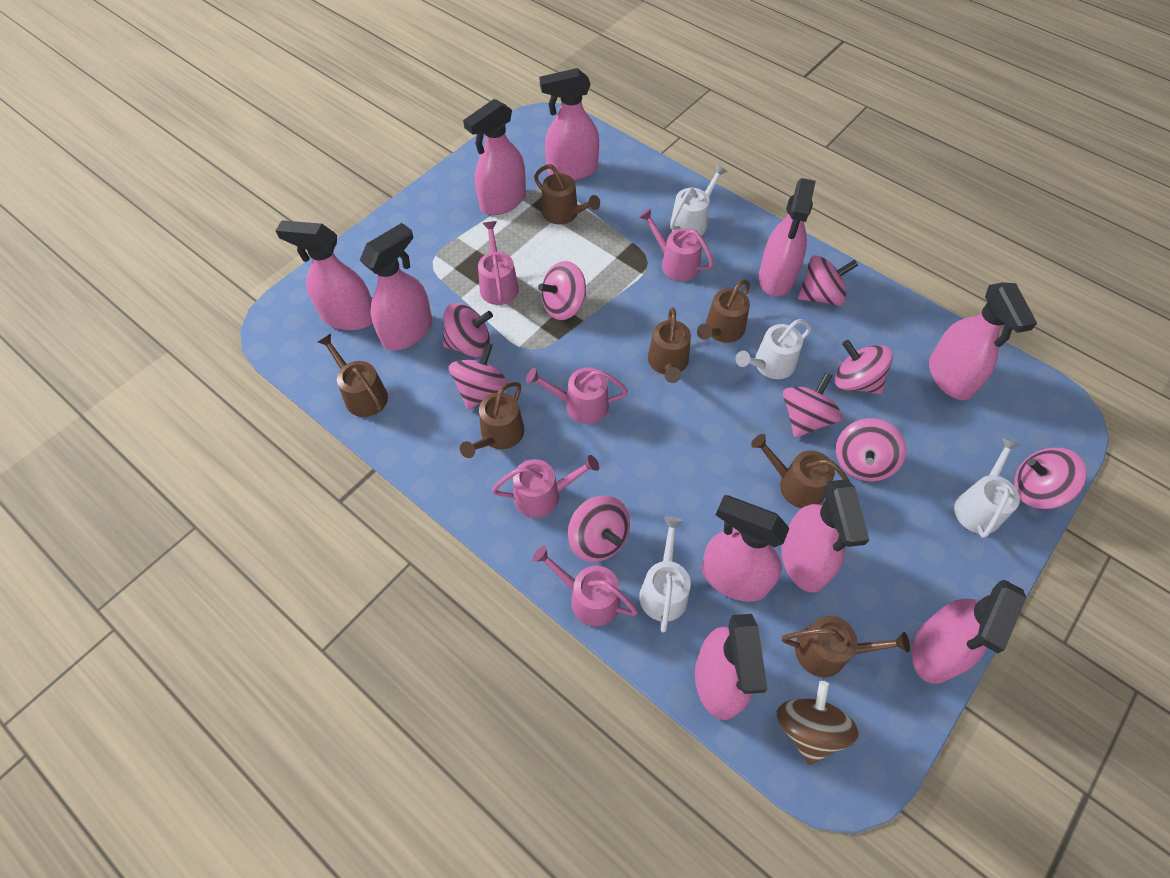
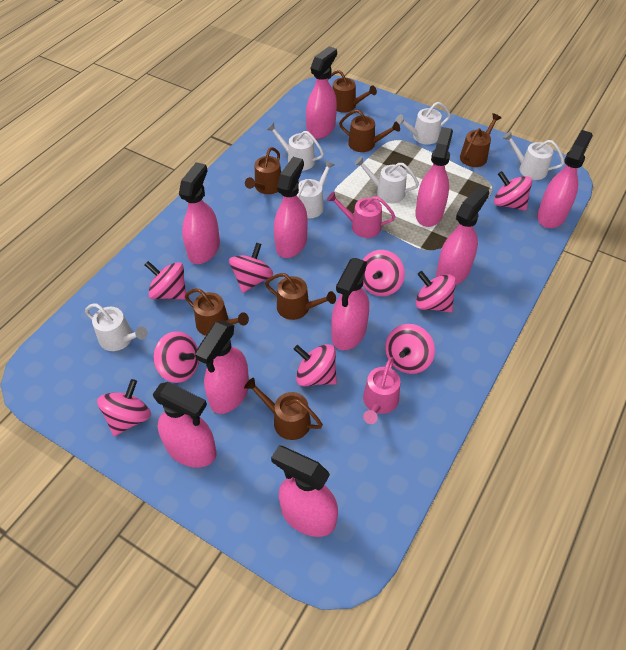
brown spinning top: 1 -> 0
pink watering can: 5 -> 2
white watering can: 4 -> 6

